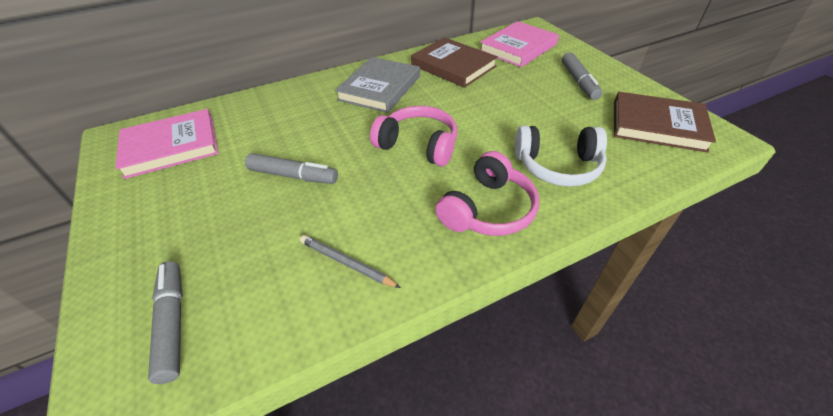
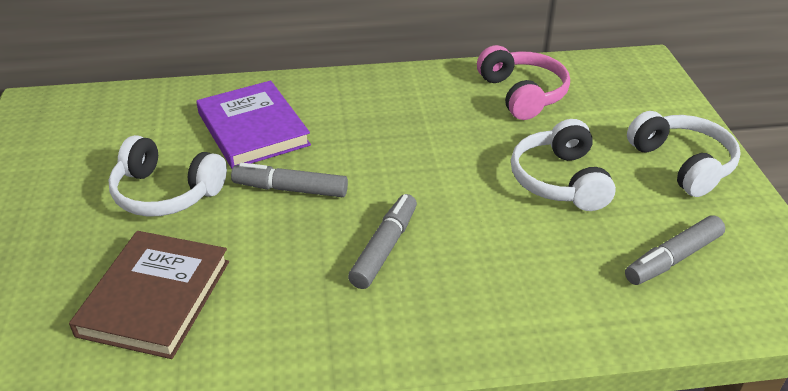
brown book: 2 -> 1
grey book: 1 -> 0
grey pencil: 1 -> 0
pink book: 2 -> 0
pink headphones: 2 -> 1
purple book: 0 -> 1
white headphones: 1 -> 3

